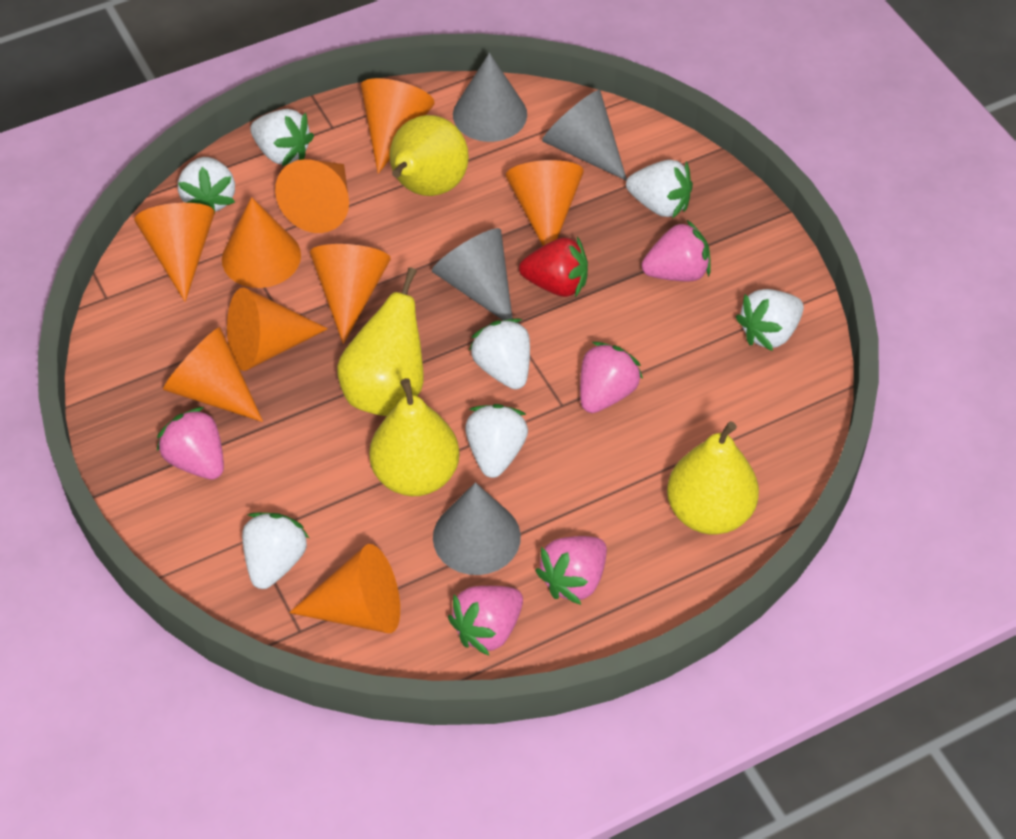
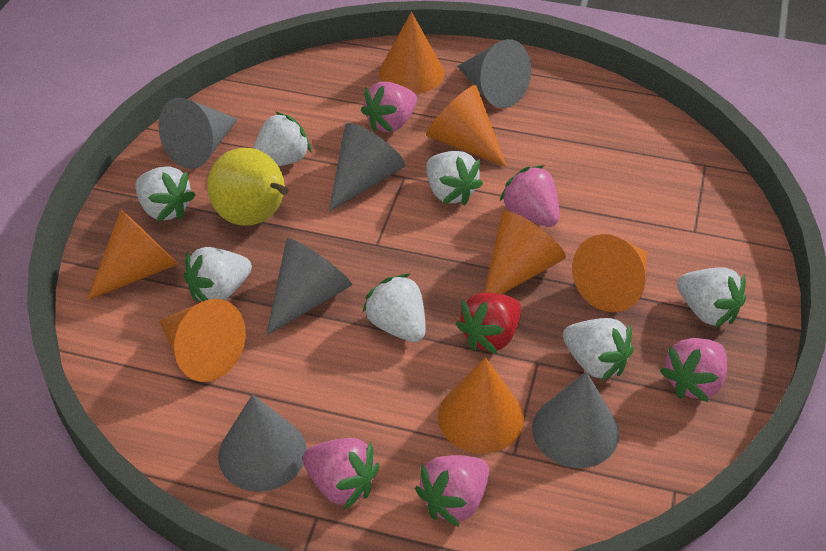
grey cone: 4 -> 6
orange cone: 9 -> 7
yellow pear: 4 -> 1

